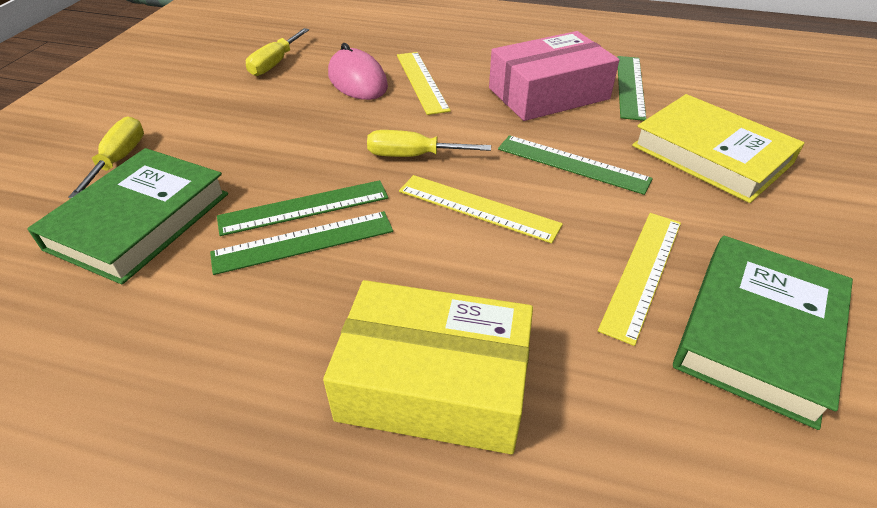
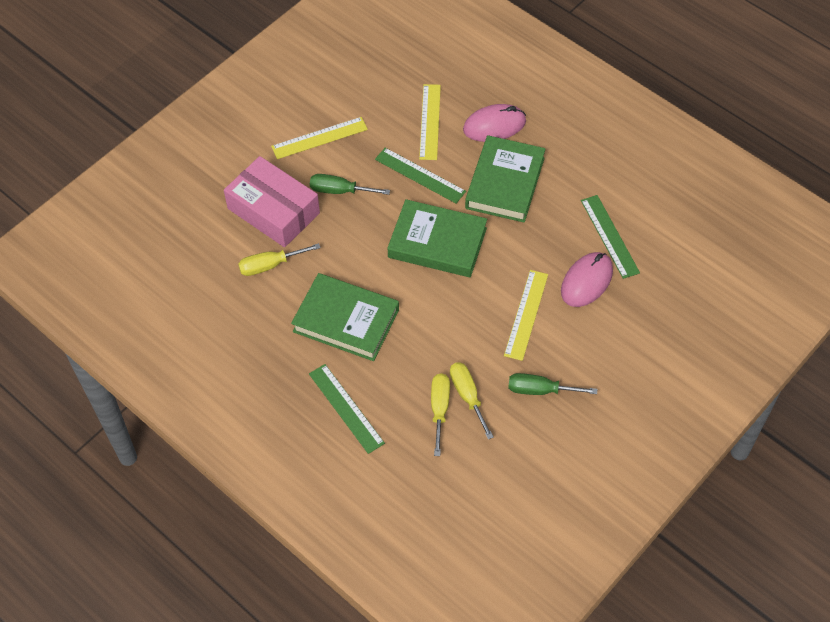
green book: 2 -> 3
green ruler: 4 -> 3
green screwdriver: 0 -> 2
pink mouse: 1 -> 2
yellow book: 1 -> 0
yellow box: 1 -> 0

